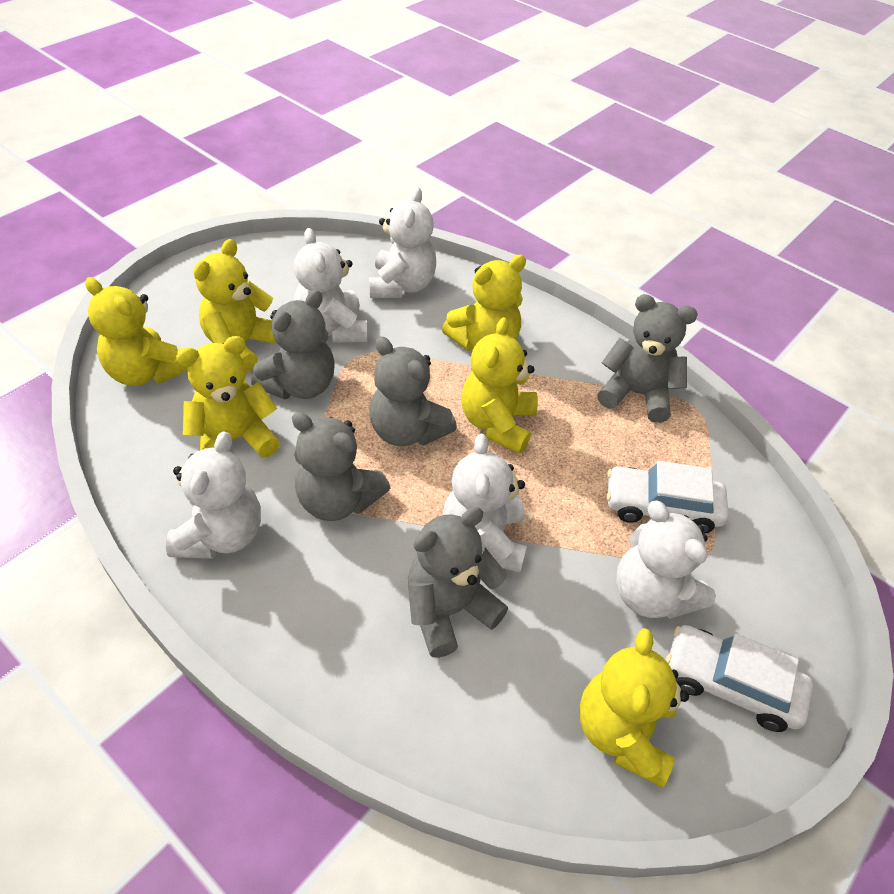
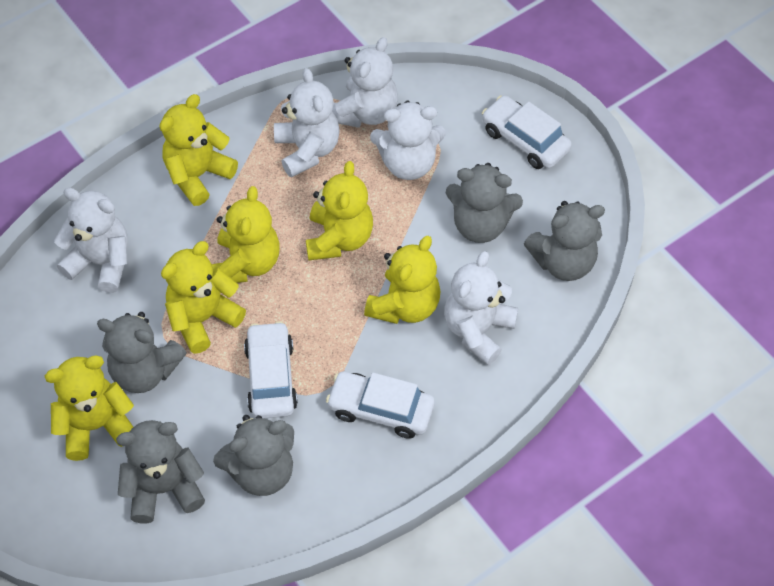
white car: 2 -> 3

